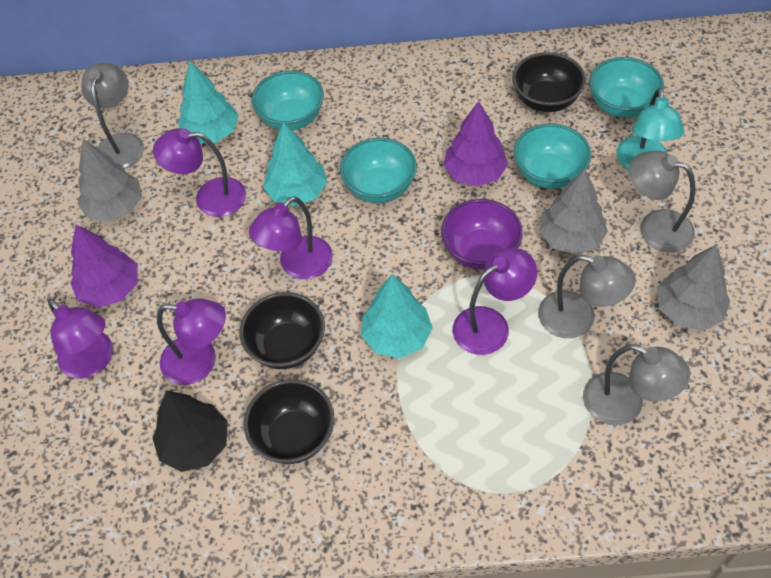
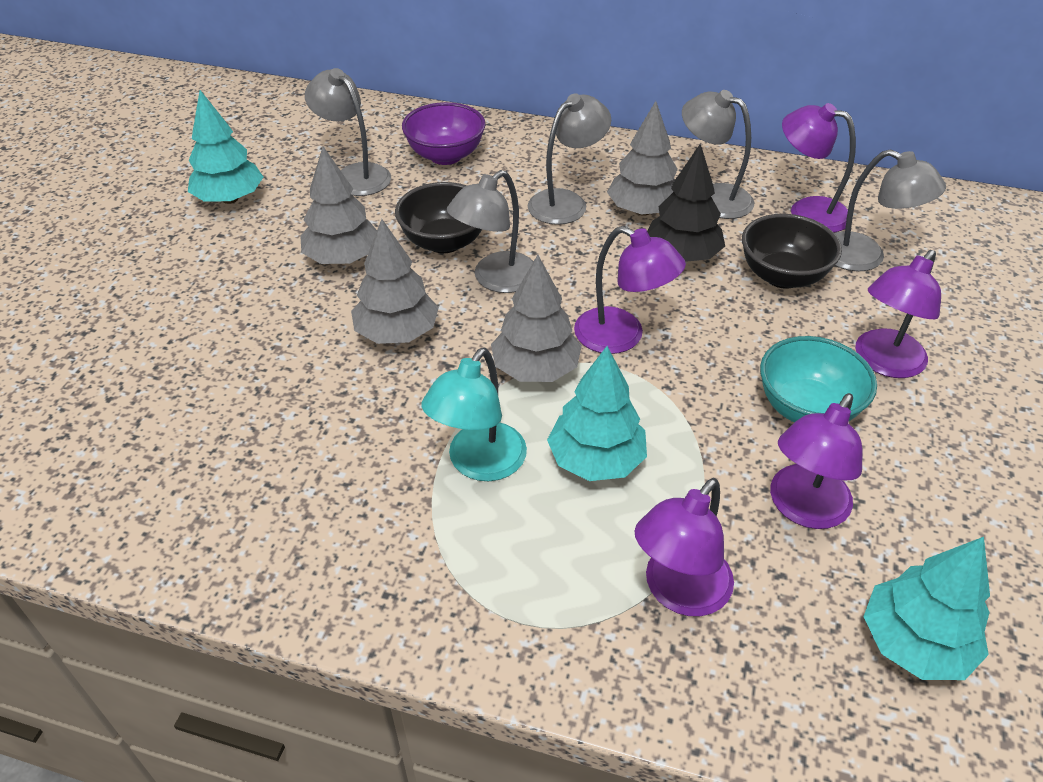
black bowl: 3 -> 2
grey lamp: 4 -> 5
grey tree: 3 -> 4
purple tree: 2 -> 0
turquoise bowl: 4 -> 1

